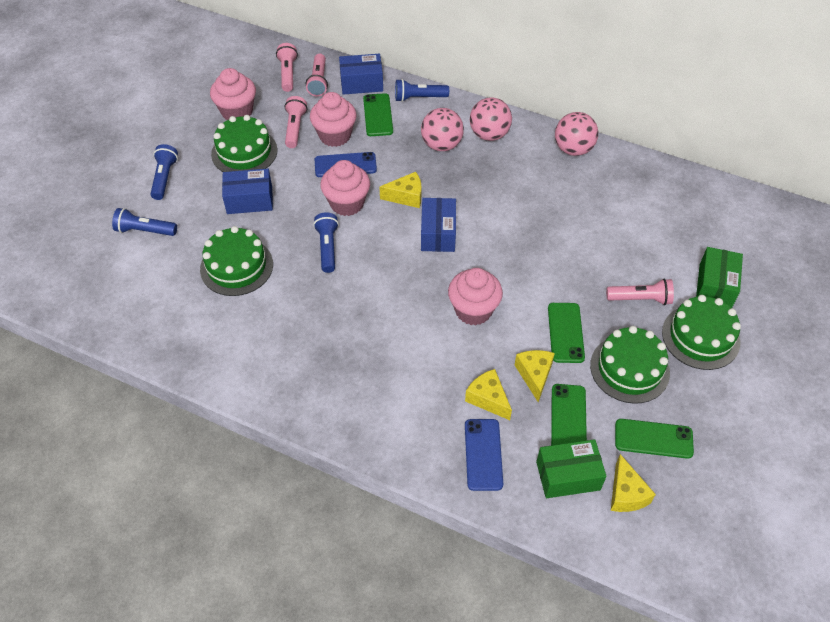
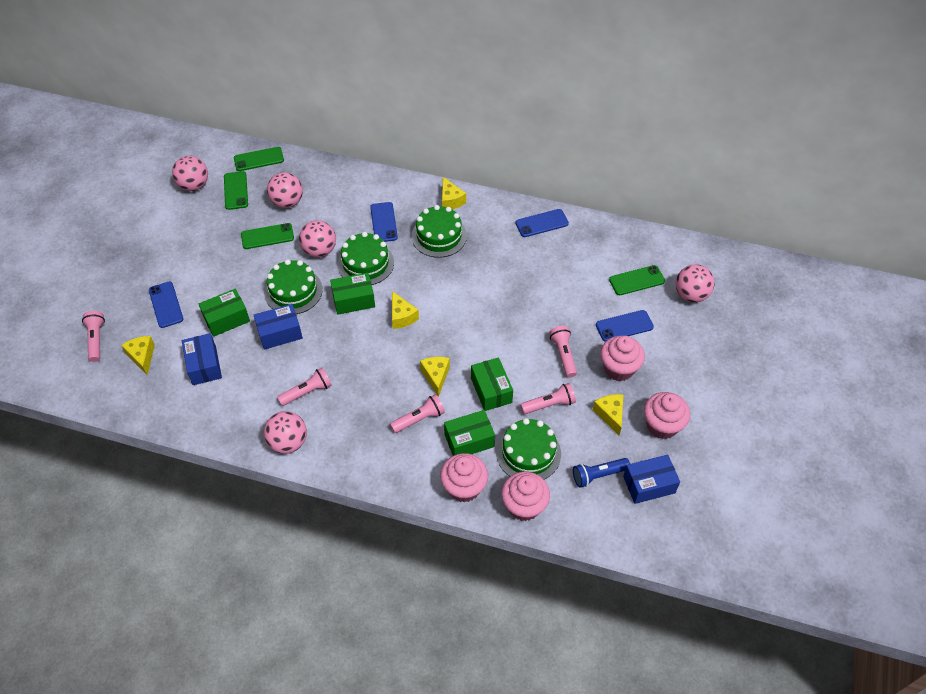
blue flashlight: 4 -> 1
blue phone: 2 -> 4
green box: 2 -> 4
pink ball: 3 -> 5
pink flashlight: 4 -> 5
yellow cheese: 4 -> 5

